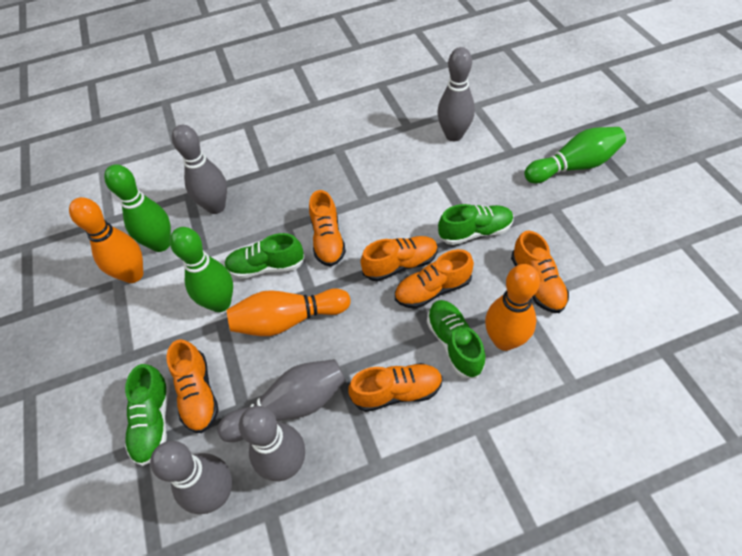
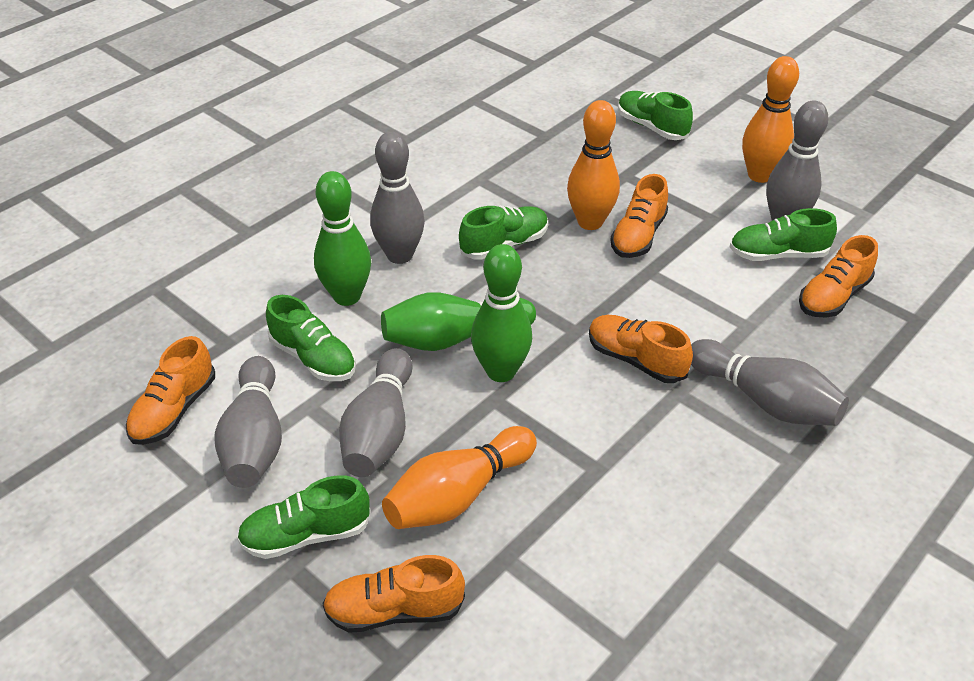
green shoe: 4 -> 5
orange shoe: 6 -> 5

